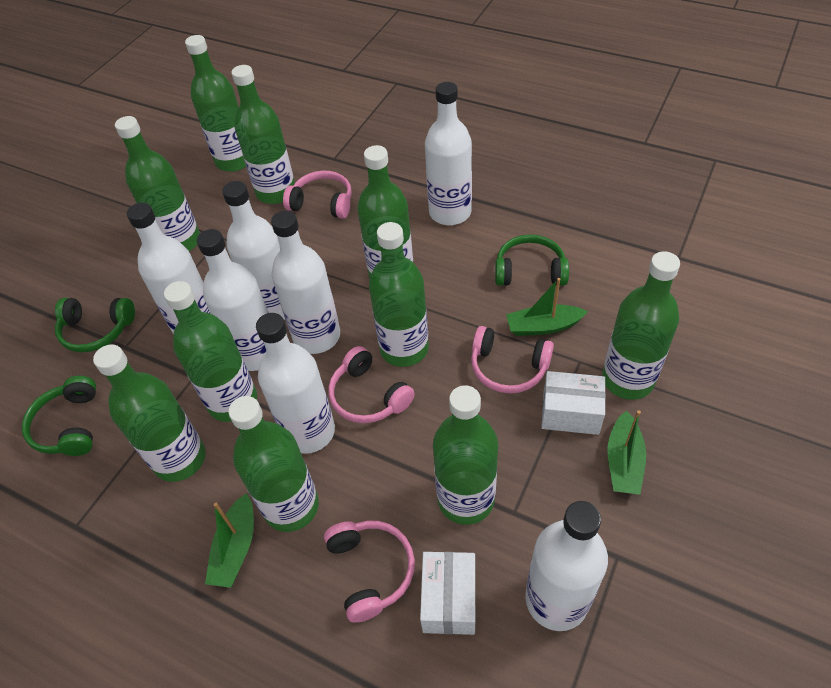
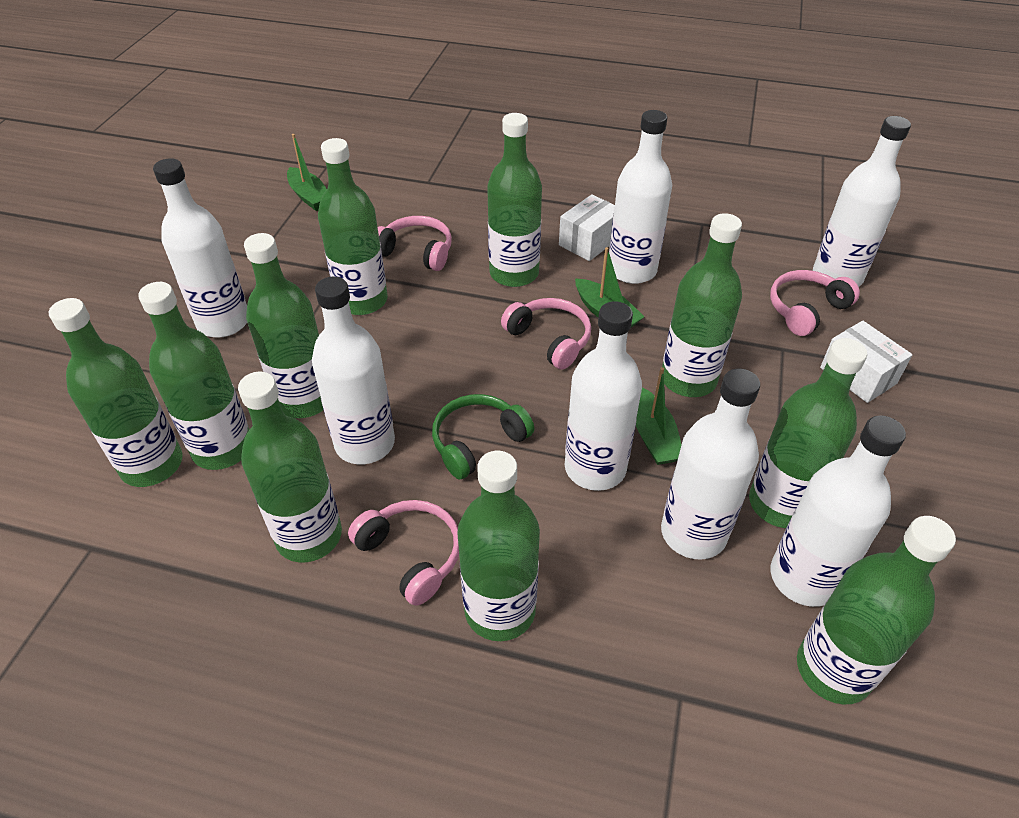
green headphones: 3 -> 1

